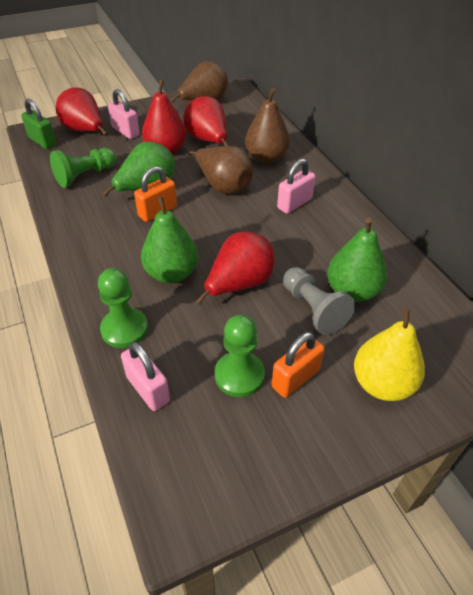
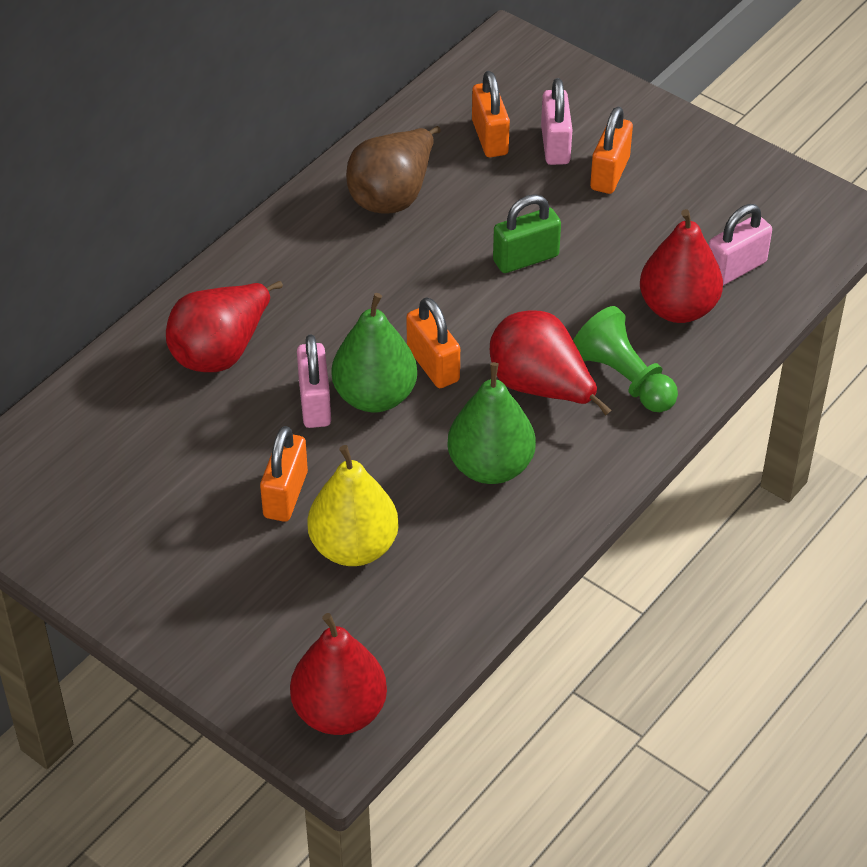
brown pear: 3 -> 1
green pawn: 3 -> 1
green pear: 3 -> 2
grey pawn: 1 -> 0
orange padlock: 2 -> 4

